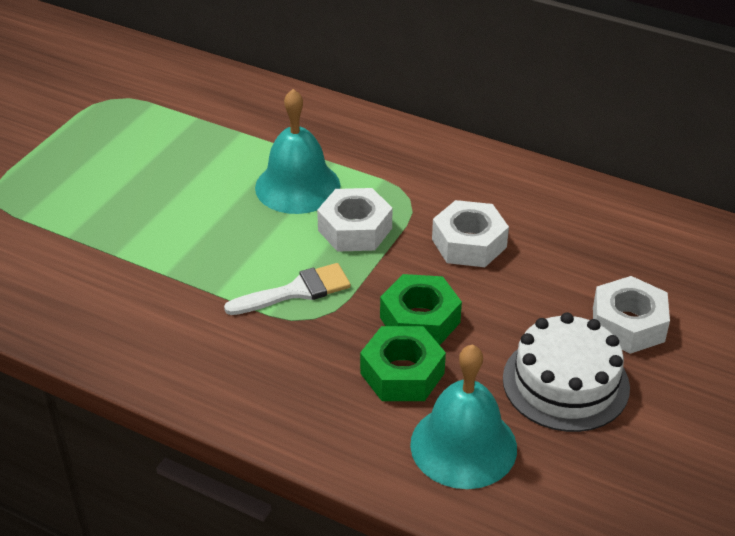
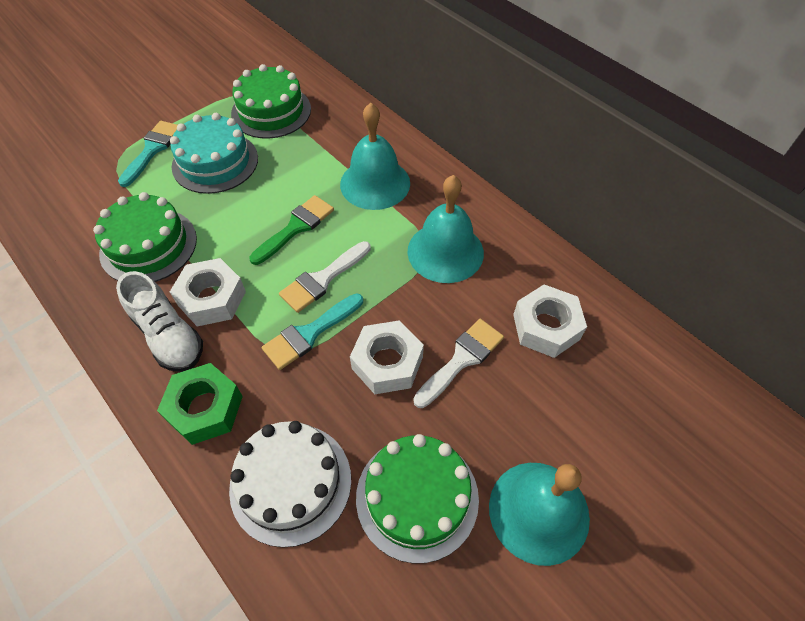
green brush: 0 -> 1
green cake: 0 -> 3
green nut: 2 -> 1
turquoise bell: 2 -> 3
turquoise brush: 0 -> 2
turquoise cake: 0 -> 1
white brush: 1 -> 2
white shoe: 0 -> 1

